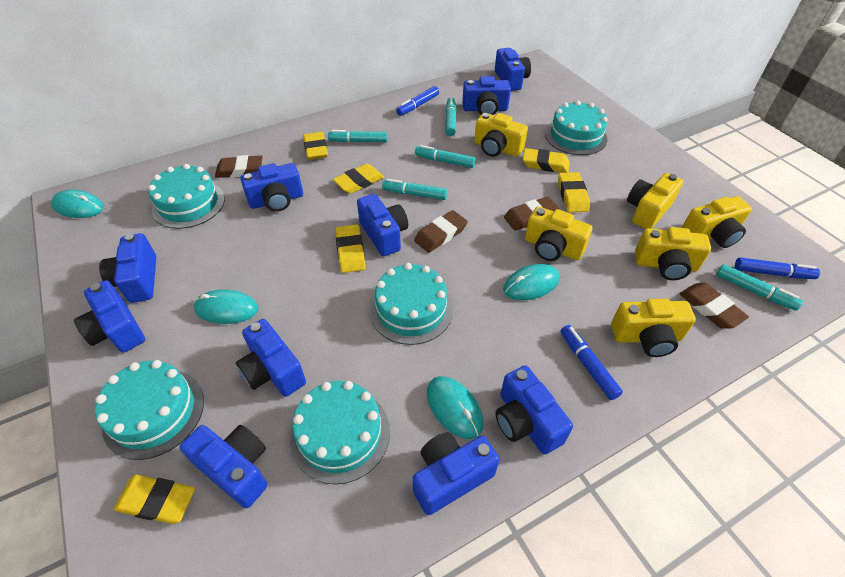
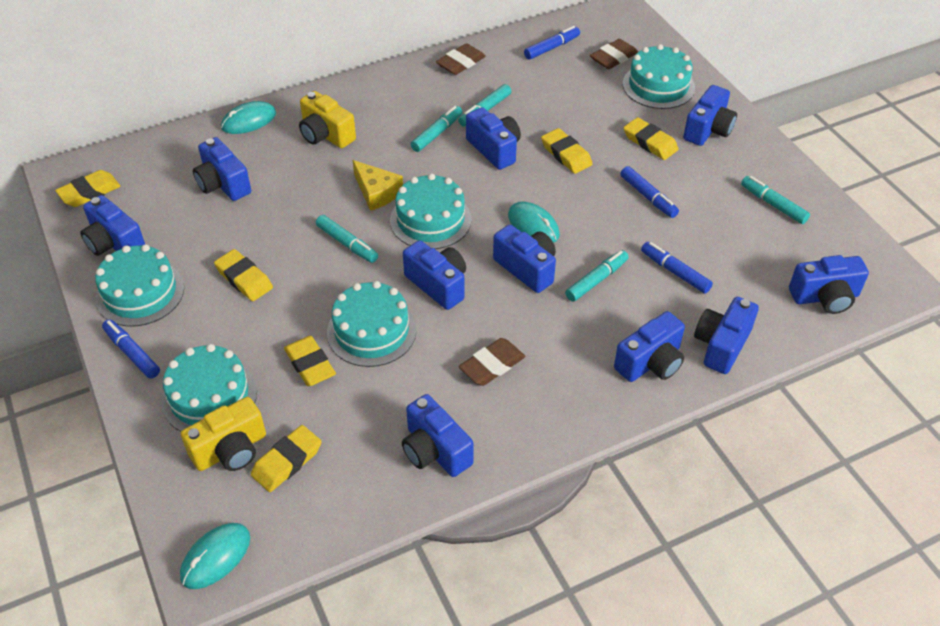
blue marker: 3 -> 4
brown eraser: 4 -> 3
turquoise mouse: 4 -> 3
yellow camera: 6 -> 2
yellow cheese: 0 -> 1

